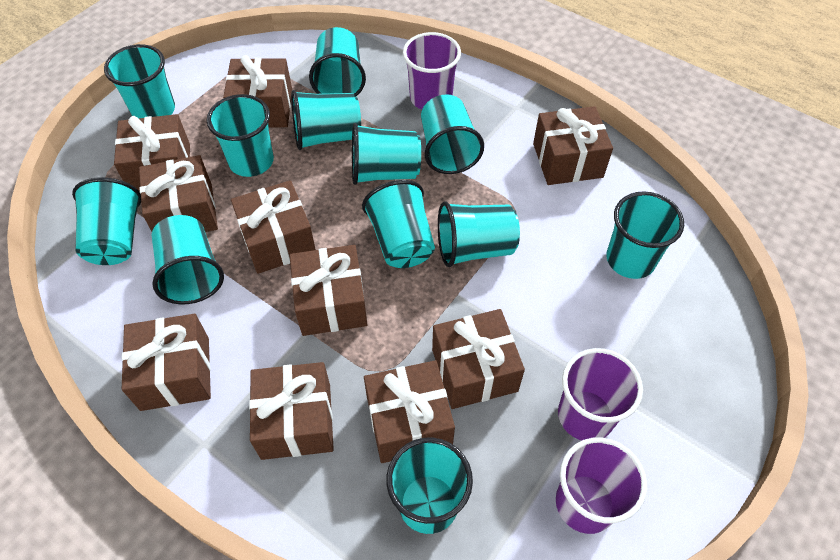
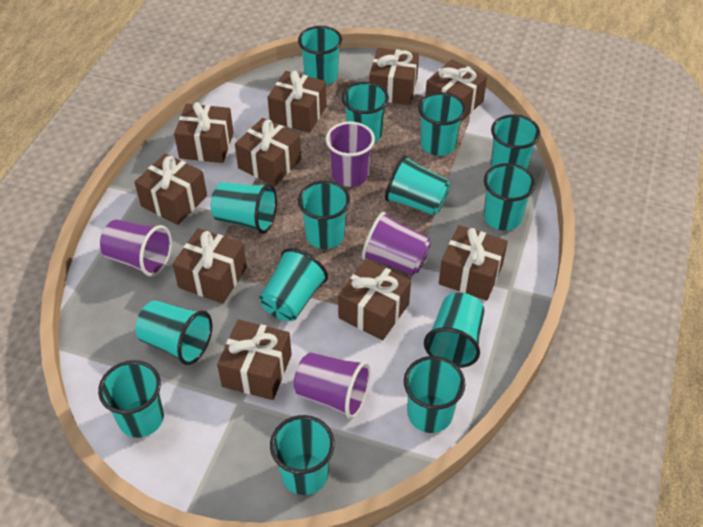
purple cup: 3 -> 4
turquoise cup: 12 -> 14

